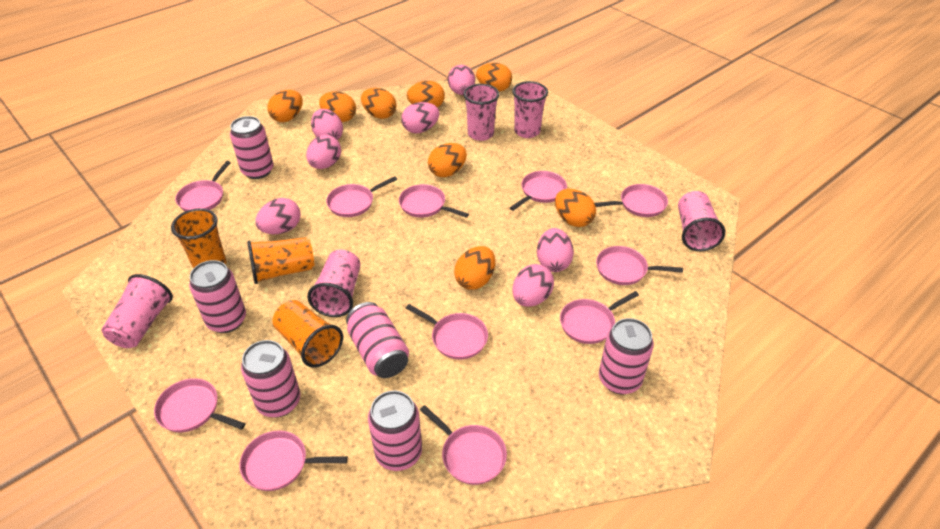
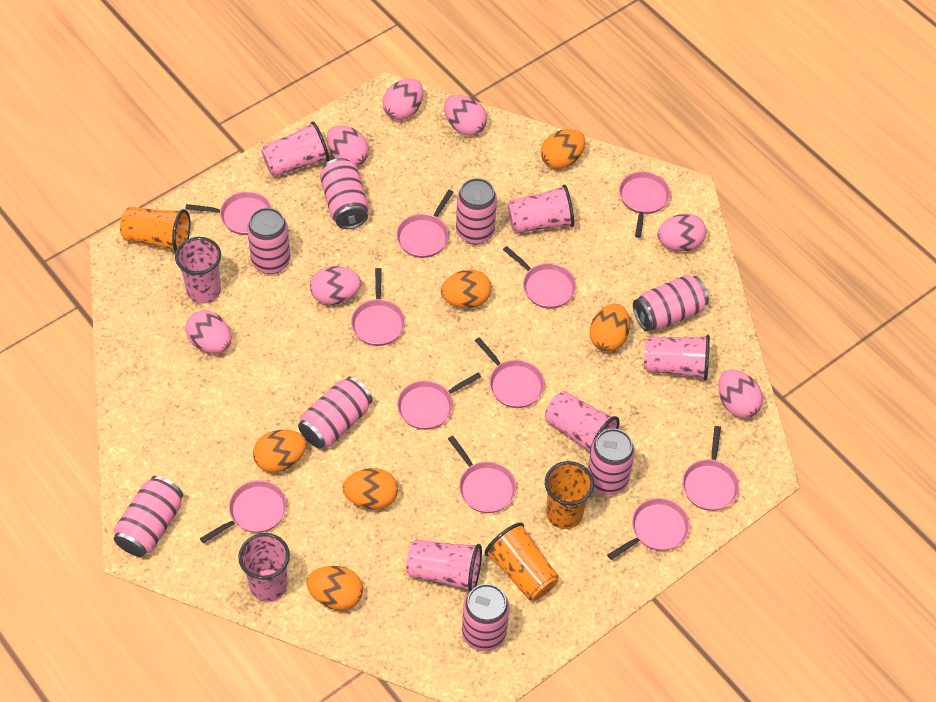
orange egg: 8 -> 6
pink can: 6 -> 8
pink cup: 5 -> 7

